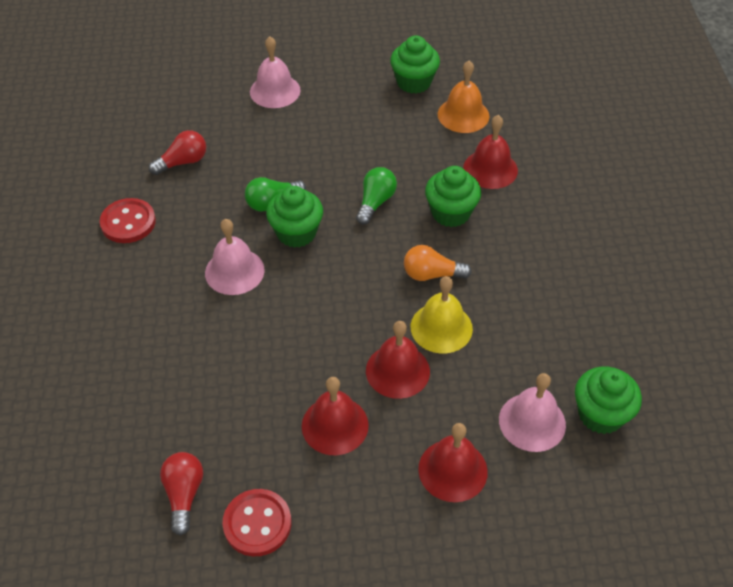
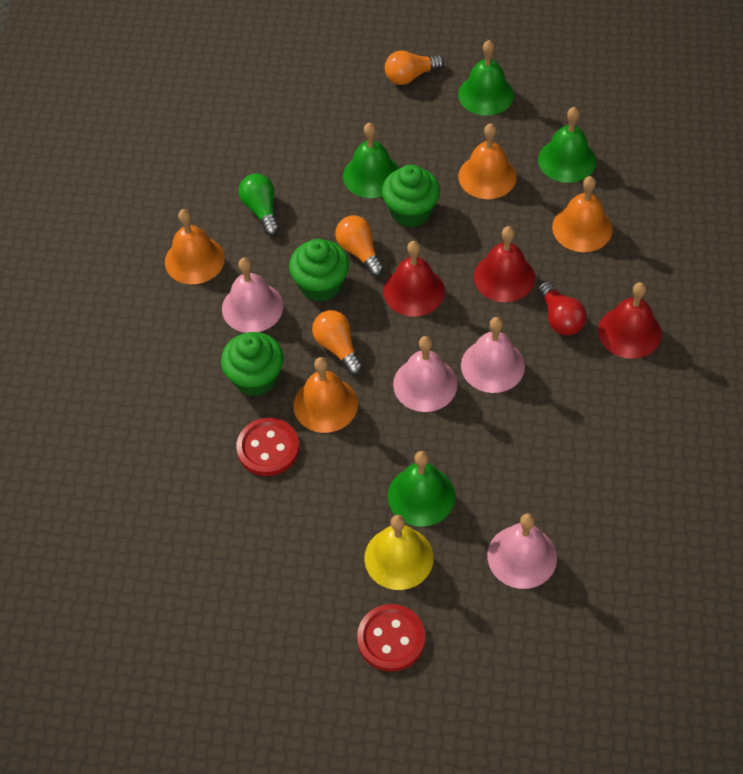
green bell: 0 -> 4
green cupcake: 4 -> 3
green light bulb: 2 -> 1
orange bell: 1 -> 4
orange light bulb: 1 -> 3
pink bell: 3 -> 4
red bell: 4 -> 3
red light bulb: 2 -> 1

